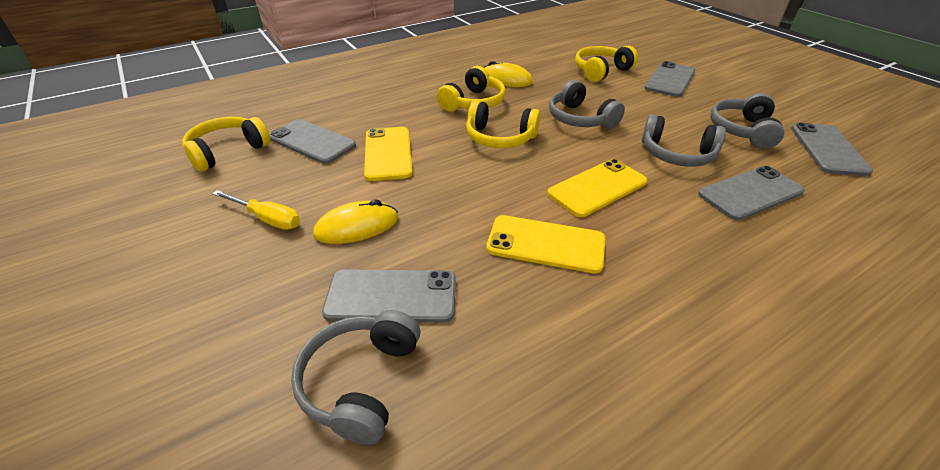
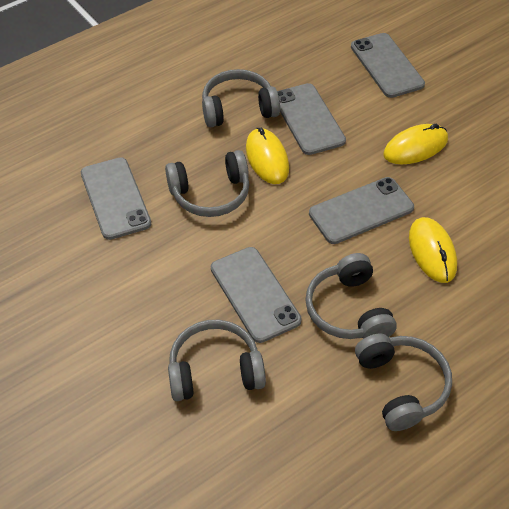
grey headphones: 4 -> 5
yellow headphones: 4 -> 0
yellow mouse: 2 -> 3
yellow phone: 3 -> 0
yellow screwdriver: 1 -> 0

